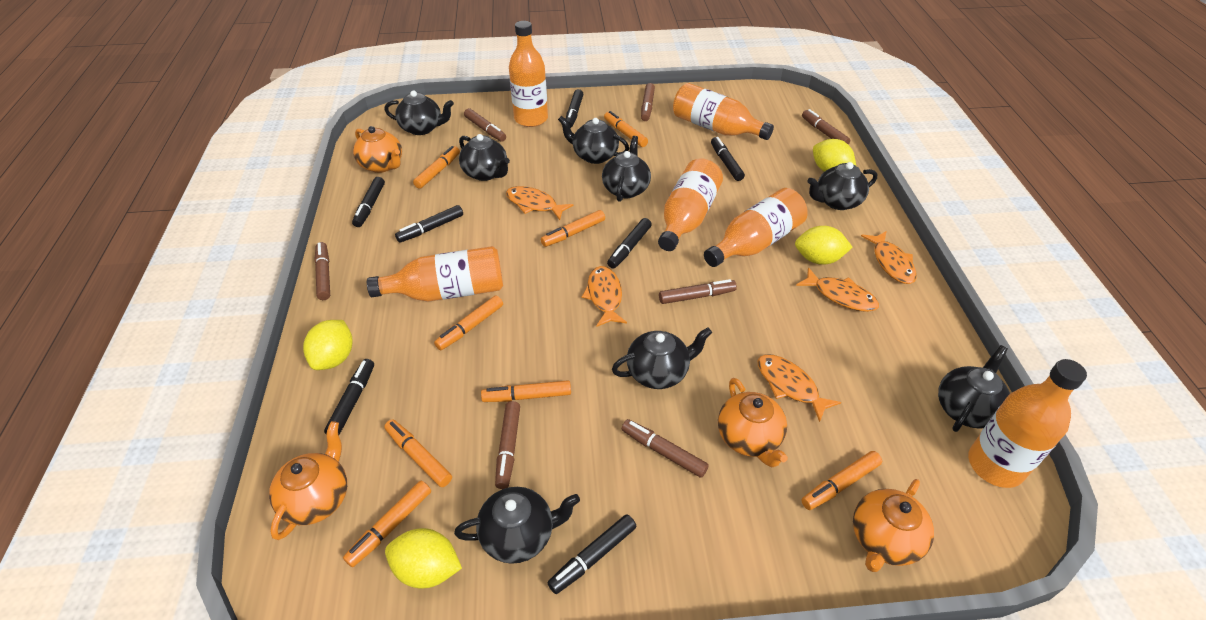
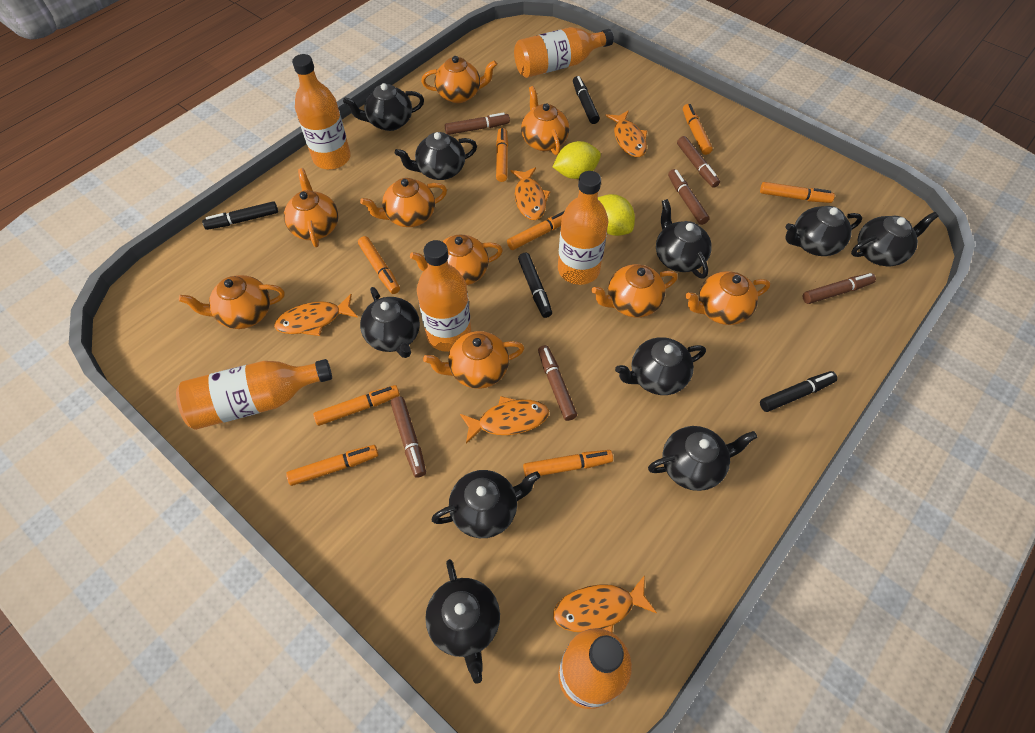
black marker: 7 -> 4
black teapot: 8 -> 10
brown marker: 7 -> 6
orange teapot: 4 -> 9
yellow lemon: 4 -> 2

